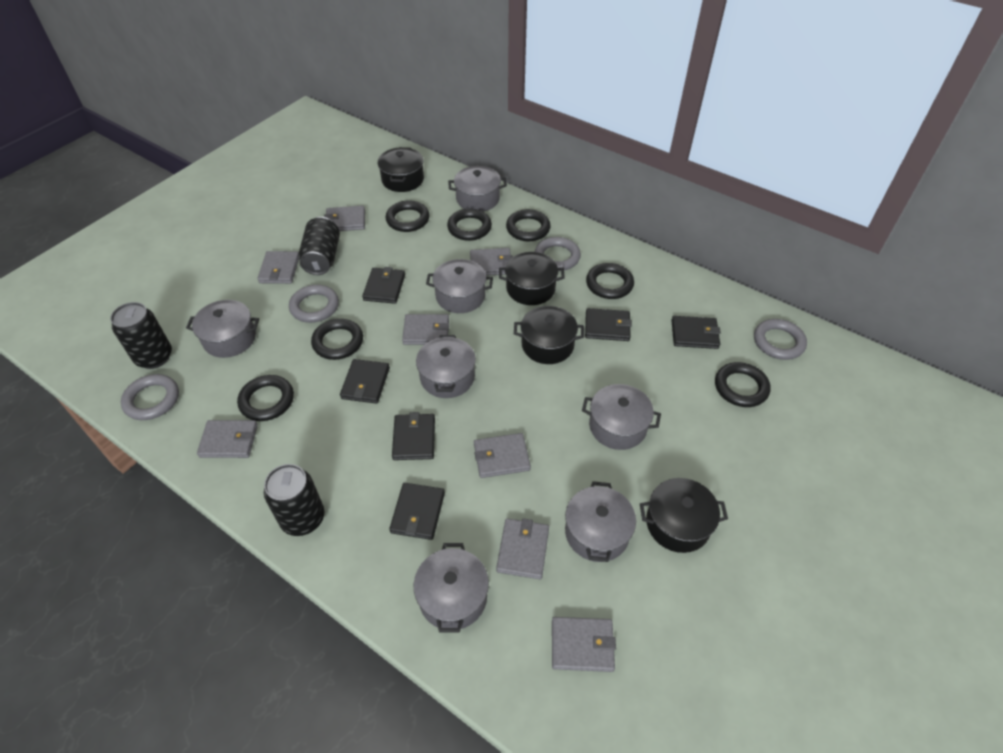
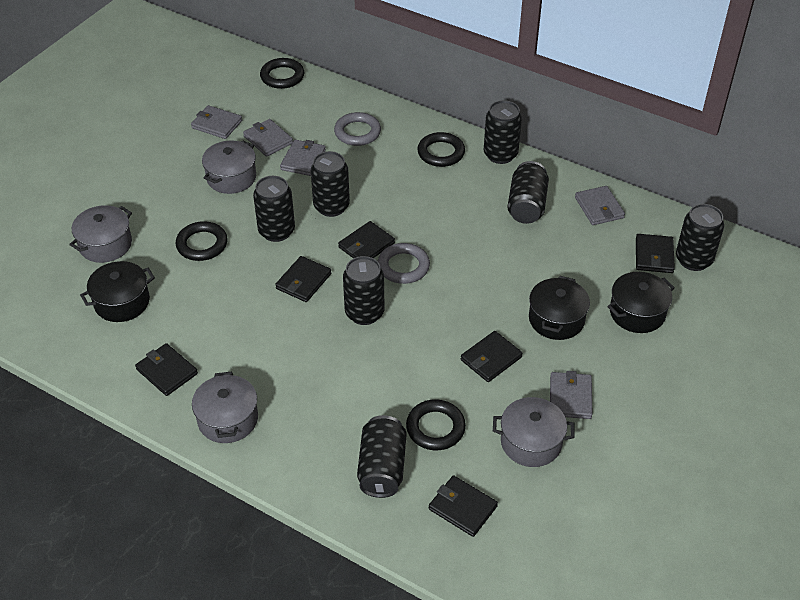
black can: 3 -> 7
black pot: 4 -> 3
black ring: 7 -> 4
grey pot: 7 -> 4
grey ring: 4 -> 2
grey wallet: 8 -> 5

